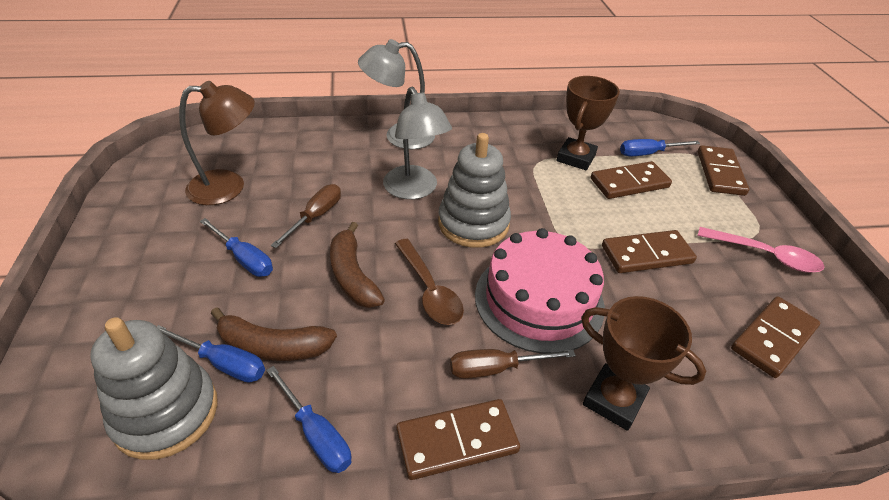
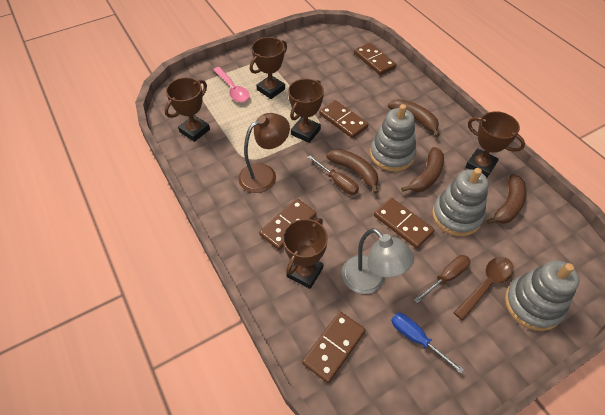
blue screwdriver: 4 -> 1
brown banana: 2 -> 4
brown trophy: 2 -> 5
grey lamp: 2 -> 1
grey stacking toy: 2 -> 3
pink cake: 1 -> 0

